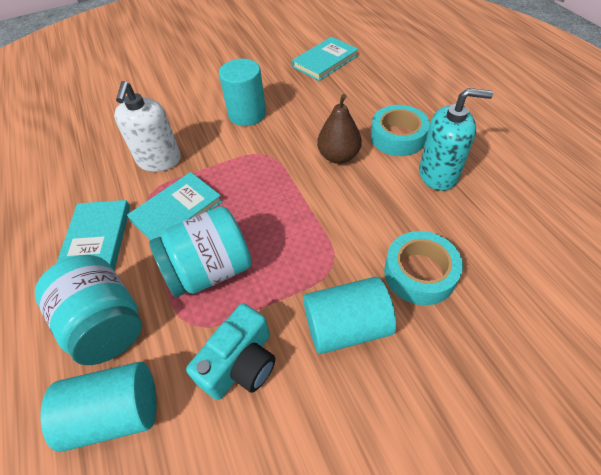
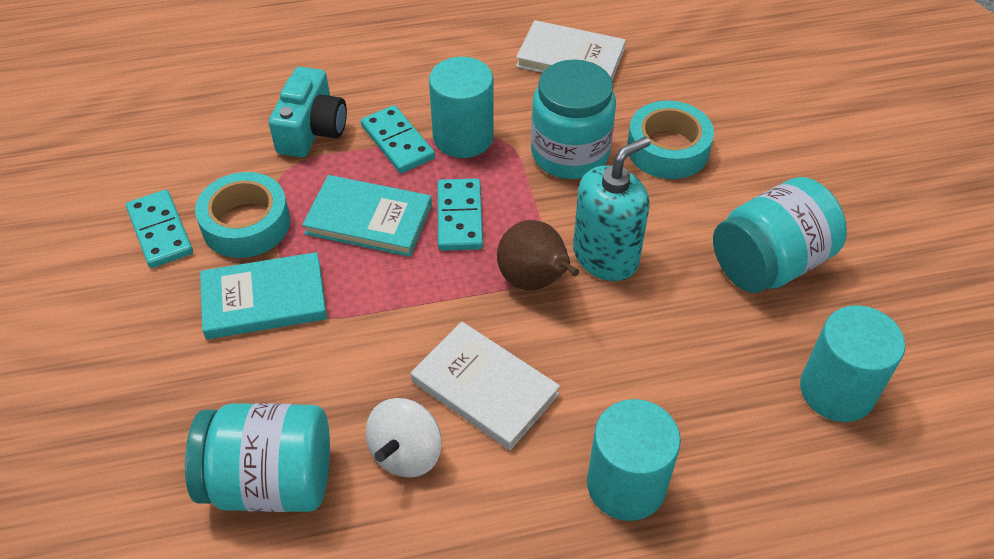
turquoise book: 3 -> 2
turquoise domino: 0 -> 3
turquoise jar: 2 -> 3
white book: 0 -> 2
white soap dispenser: 1 -> 0
white spinning top: 0 -> 1

